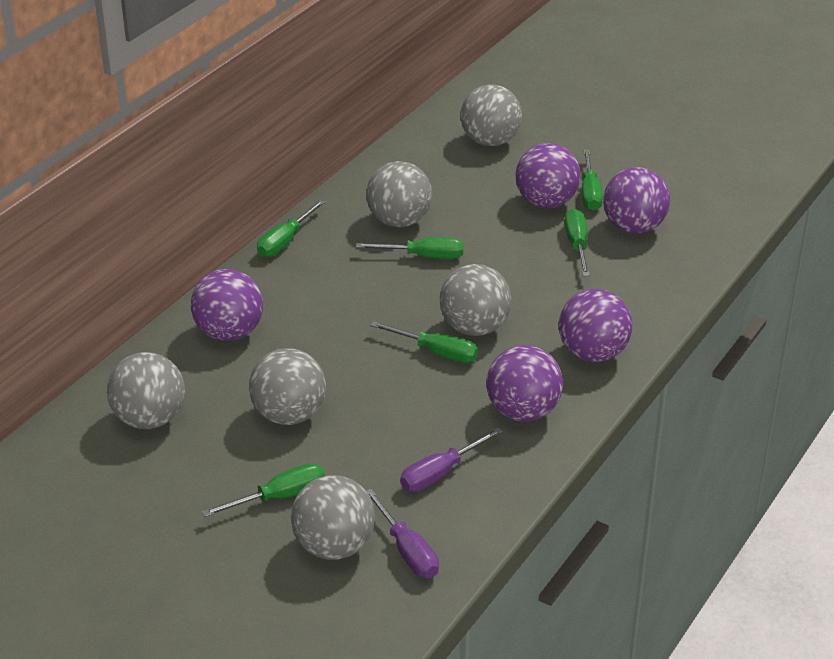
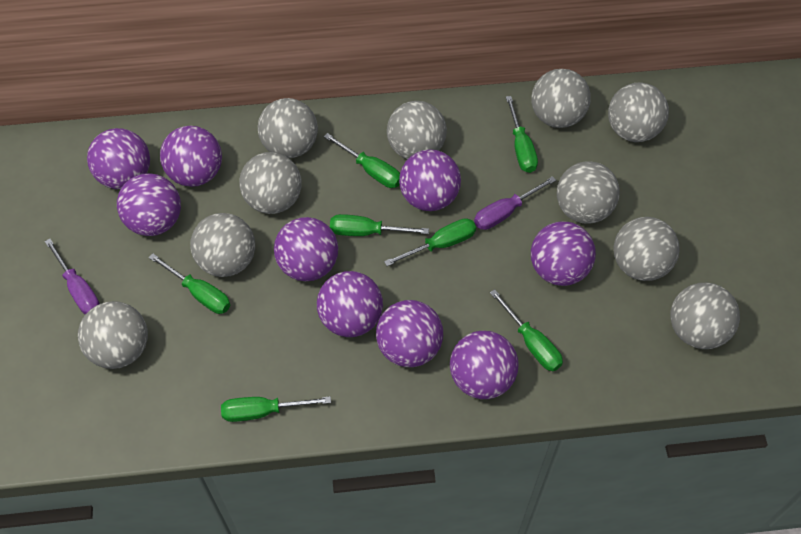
green screwdriver: 6 -> 7
grey ball: 6 -> 10
purple ball: 5 -> 9

